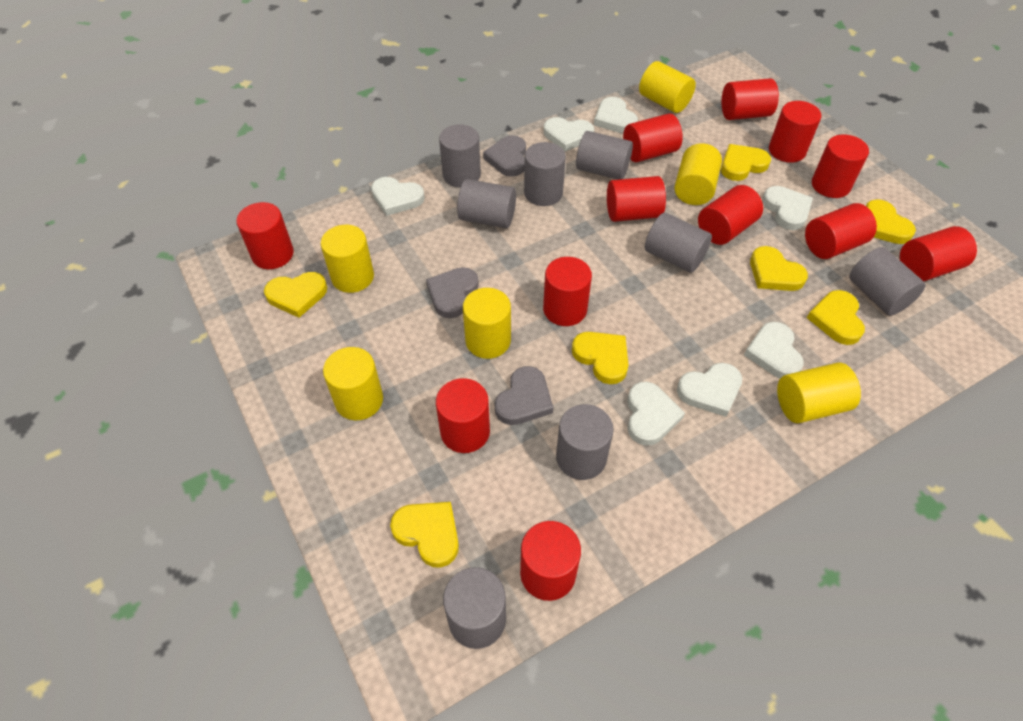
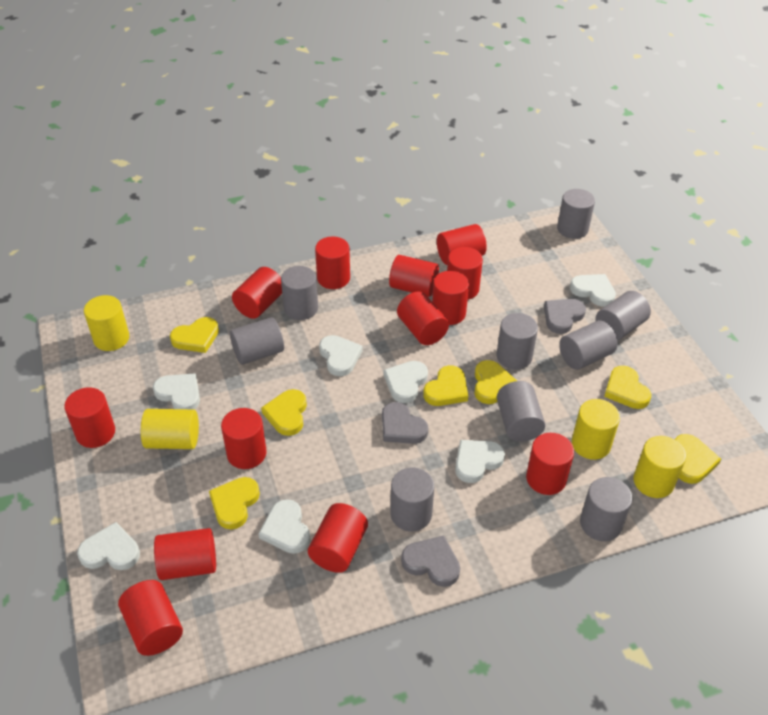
grey cylinder: 8 -> 9
red cylinder: 12 -> 13
yellow cylinder: 6 -> 4

